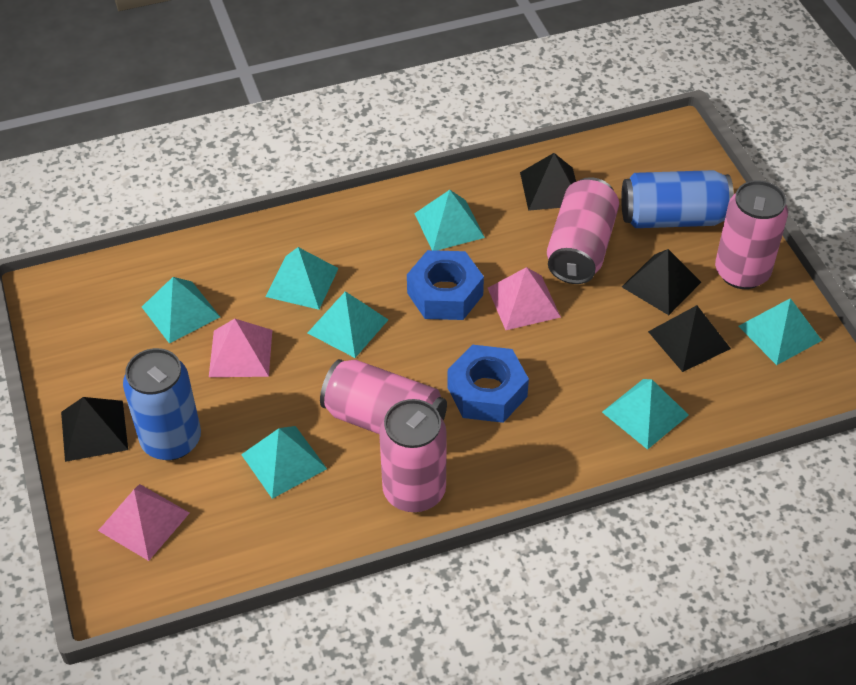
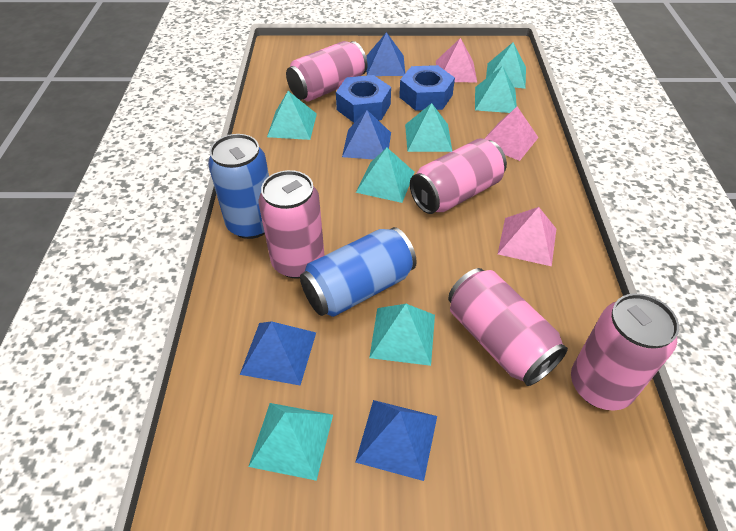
black pyramid: 4 -> 0
blue pyramid: 0 -> 4
pink can: 4 -> 5

